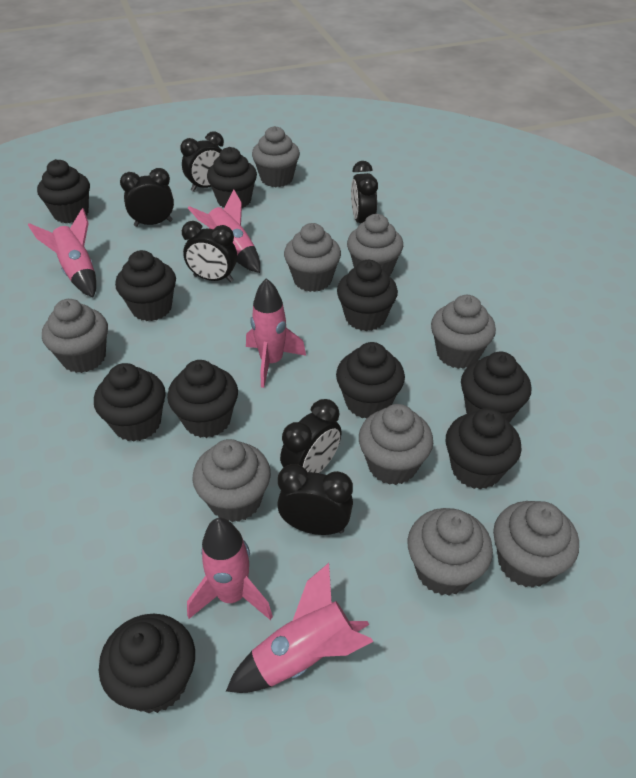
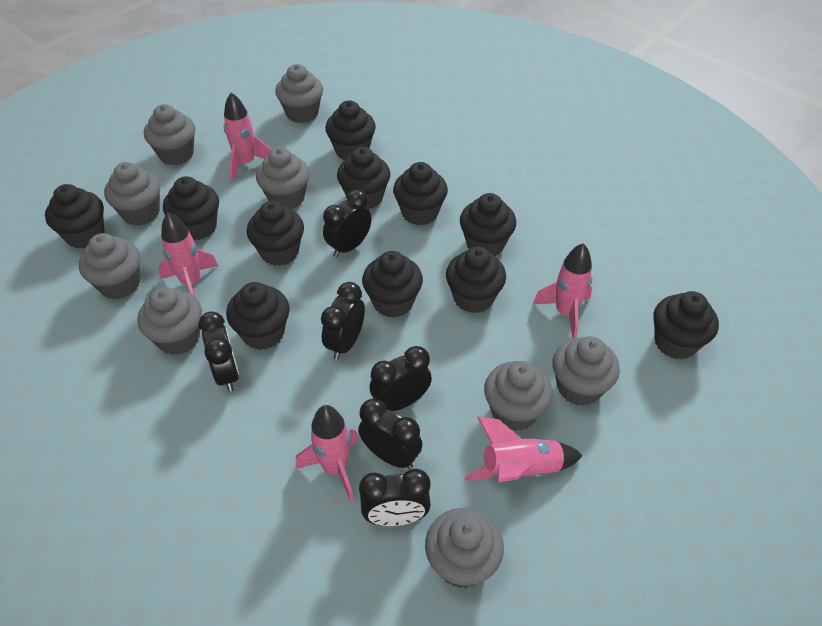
black cupcake: 10 -> 11

